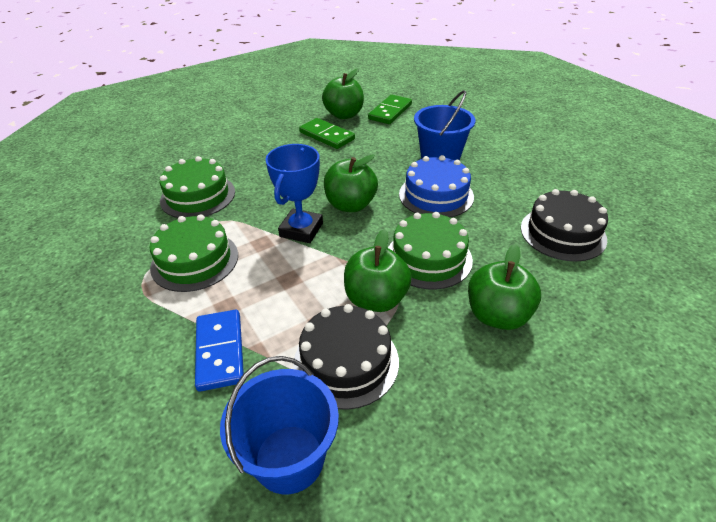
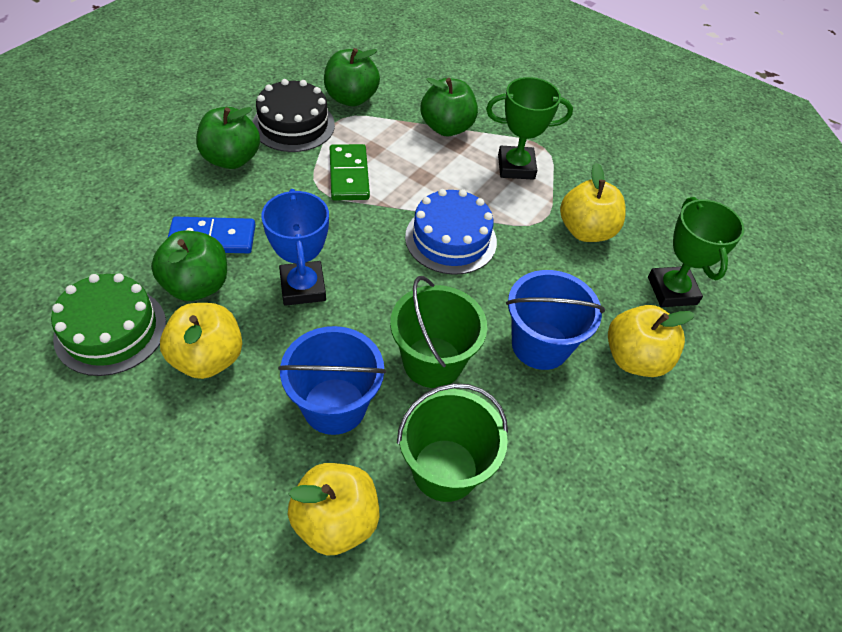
black cake: 2 -> 1
green bucket: 0 -> 2
green cake: 3 -> 1
green domino: 2 -> 1
green trophy: 0 -> 2
yellow apple: 0 -> 4

